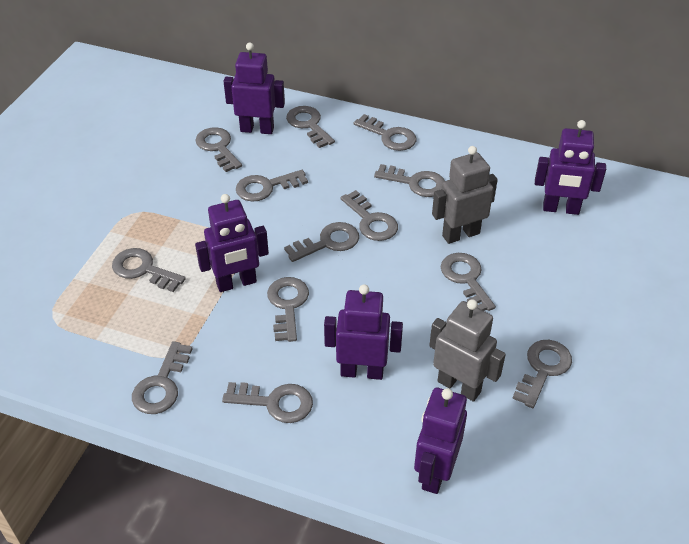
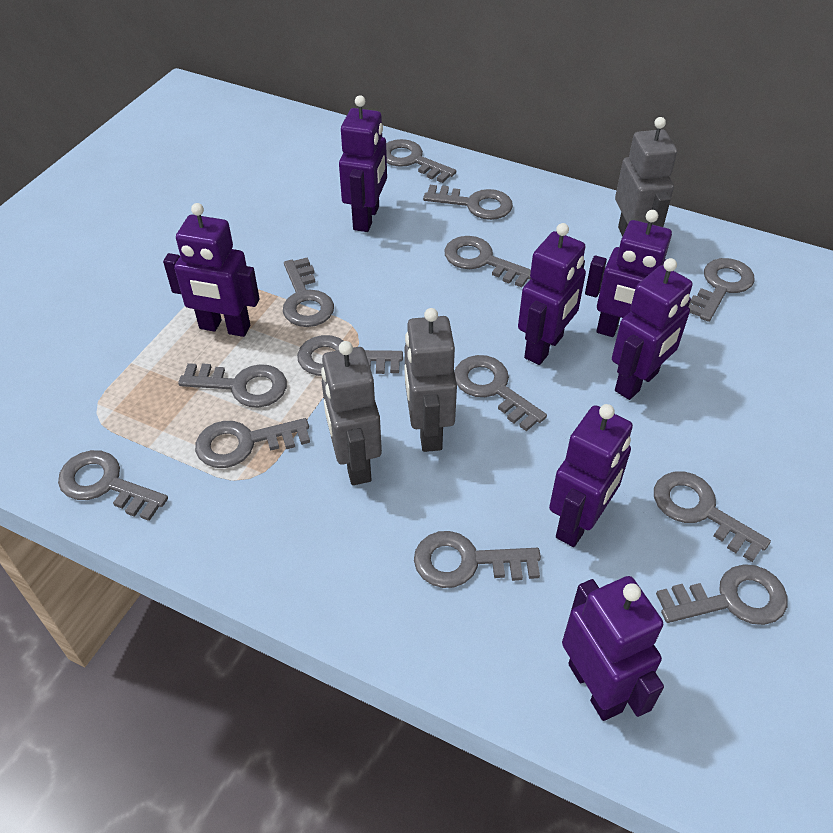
grey robot: 2 -> 3
purple robot: 5 -> 7

